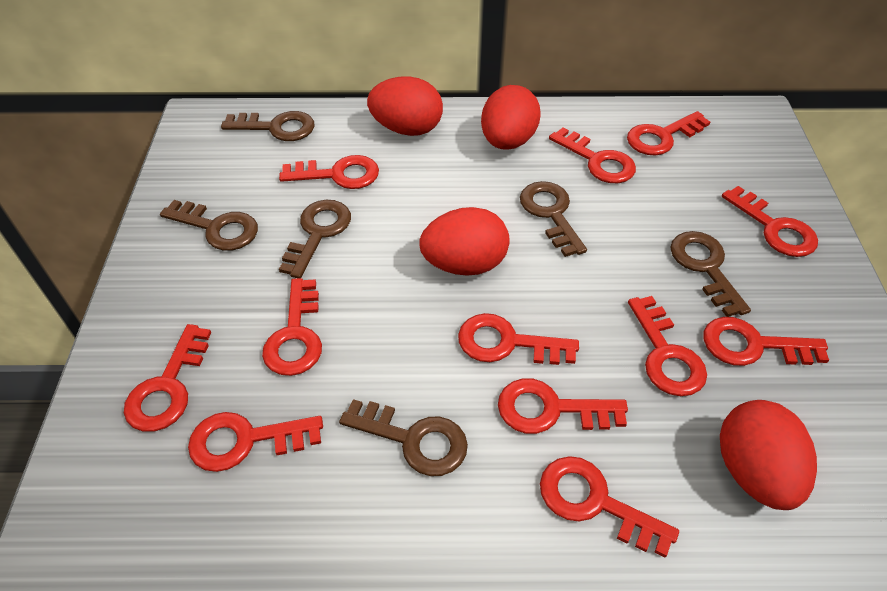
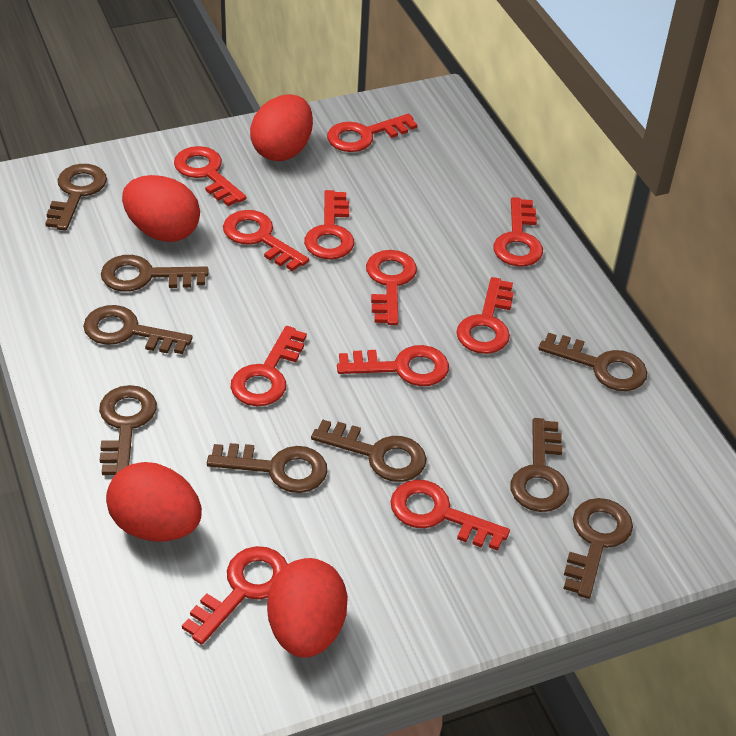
brown key: 6 -> 9
red key: 12 -> 11

